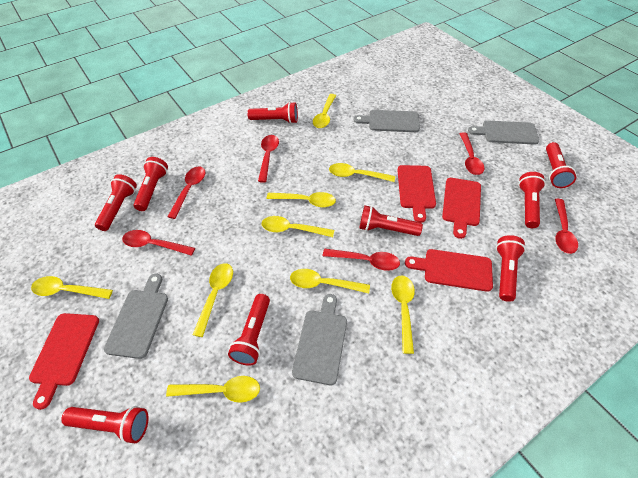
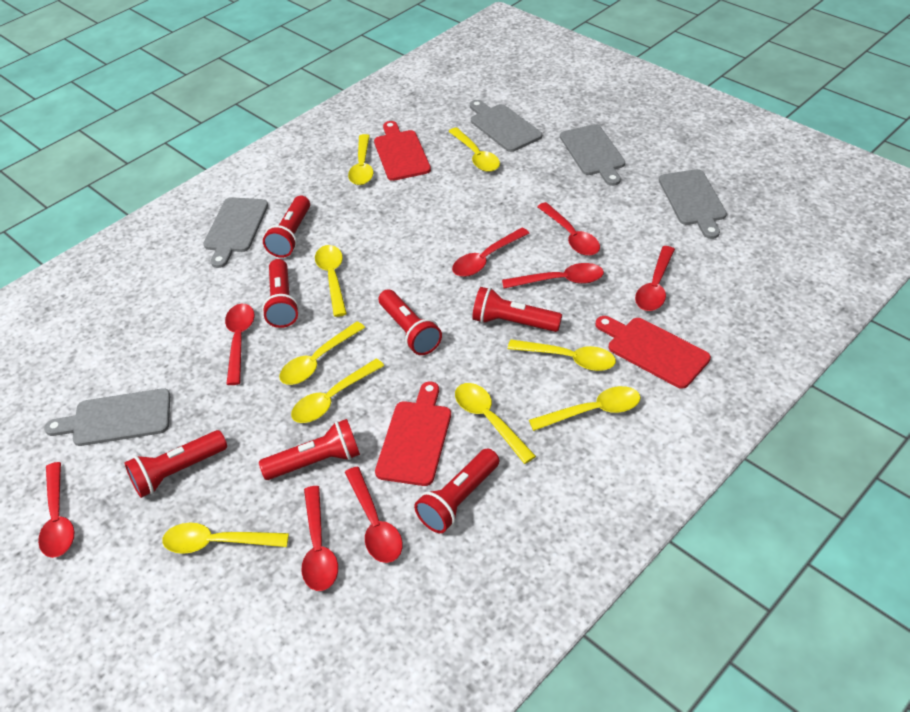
grey cutting board: 4 -> 5
red cutting board: 4 -> 3
red flashlight: 9 -> 7
red spoon: 6 -> 8

